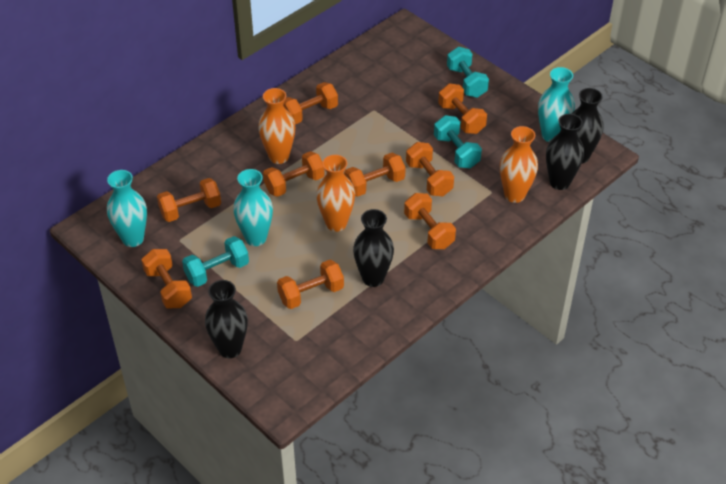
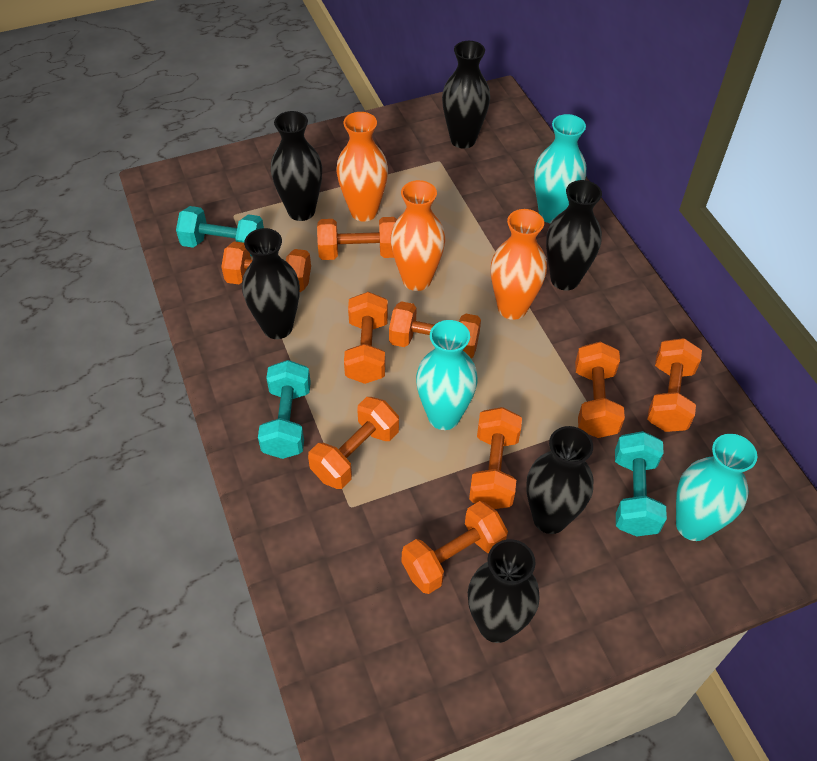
black vase: 4 -> 6

